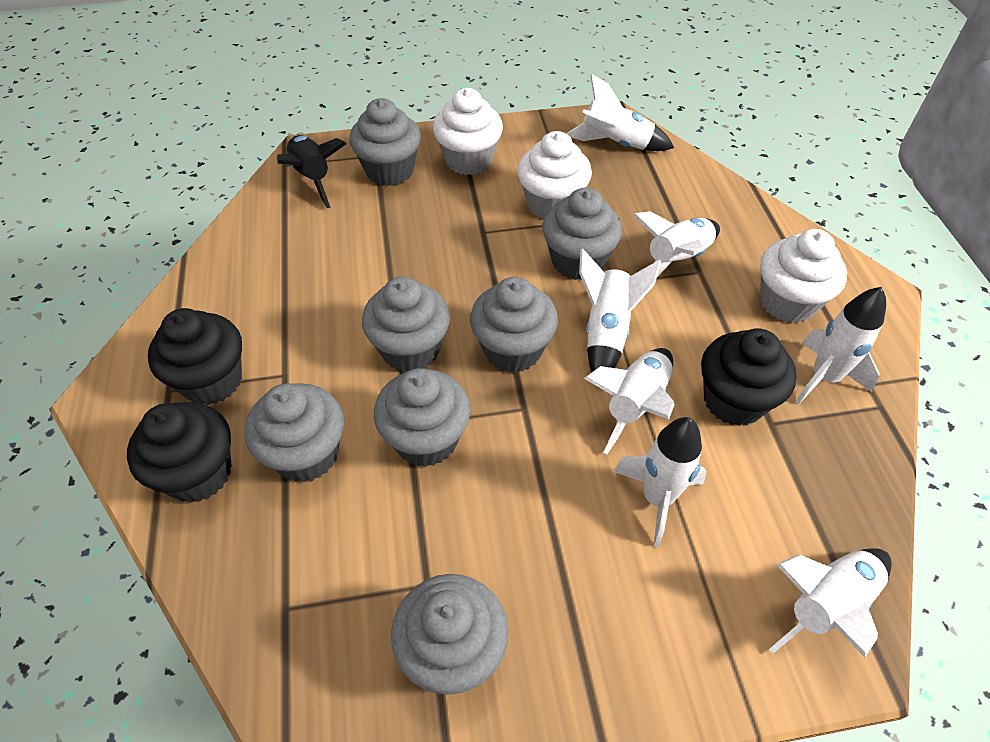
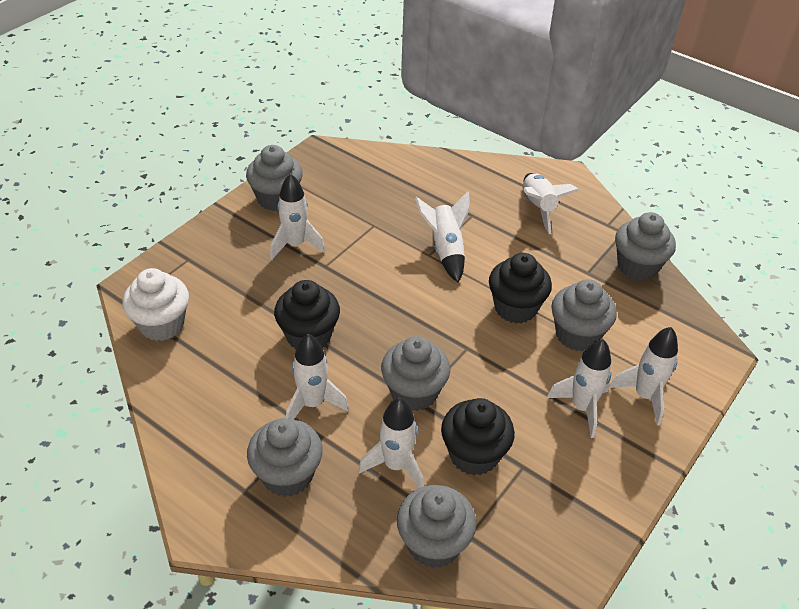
black rocket: 1 -> 0
grey cupcake: 7 -> 6
white cupcake: 3 -> 1

